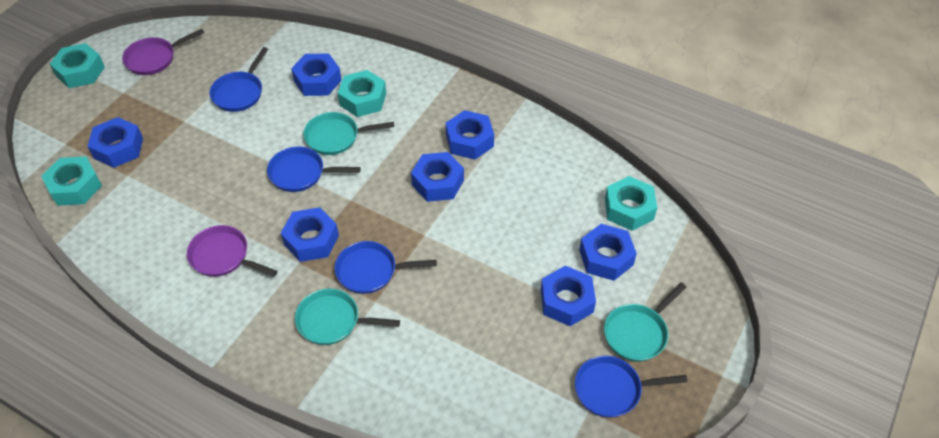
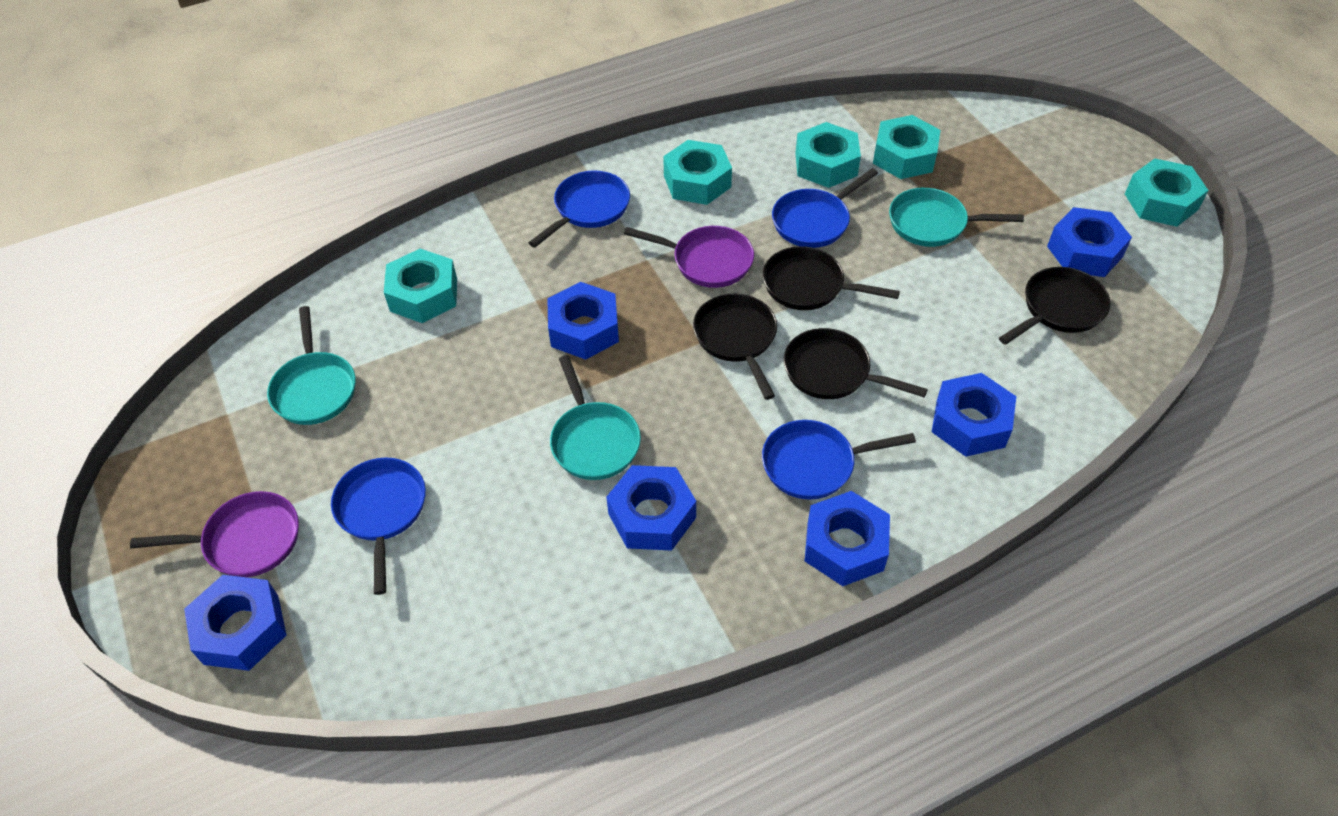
black pan: 0 -> 4
blue nut: 7 -> 6
turquoise nut: 4 -> 5

